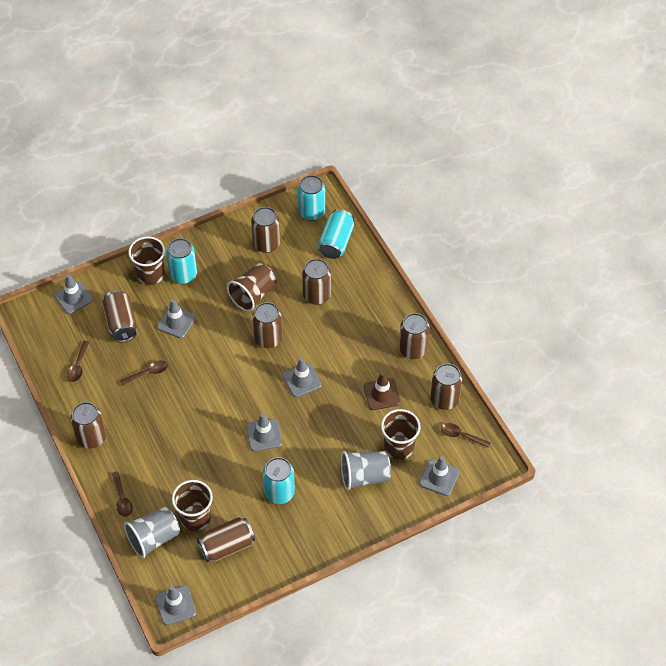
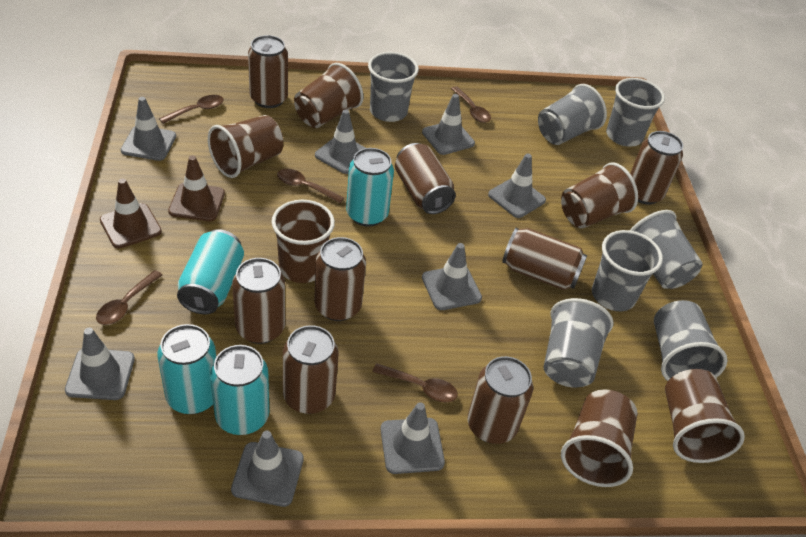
brown cup: 4 -> 6
brown spoon: 4 -> 5
brown traffic cone: 1 -> 2
grey cup: 2 -> 7
grey traffic cone: 6 -> 8

